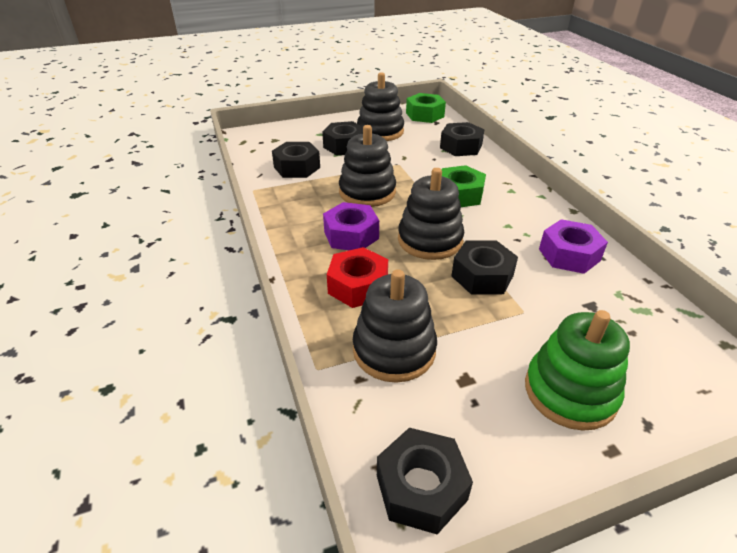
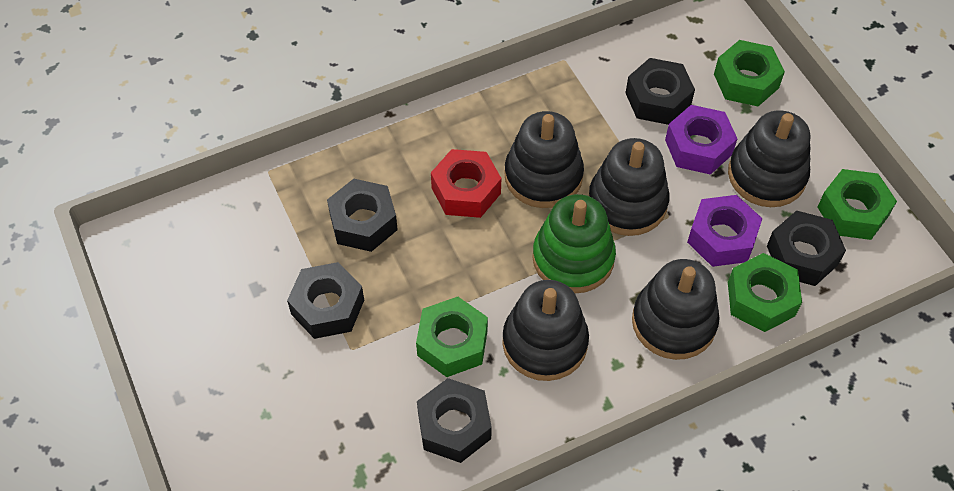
black stacking toy: 4 -> 5
green nut: 2 -> 4

